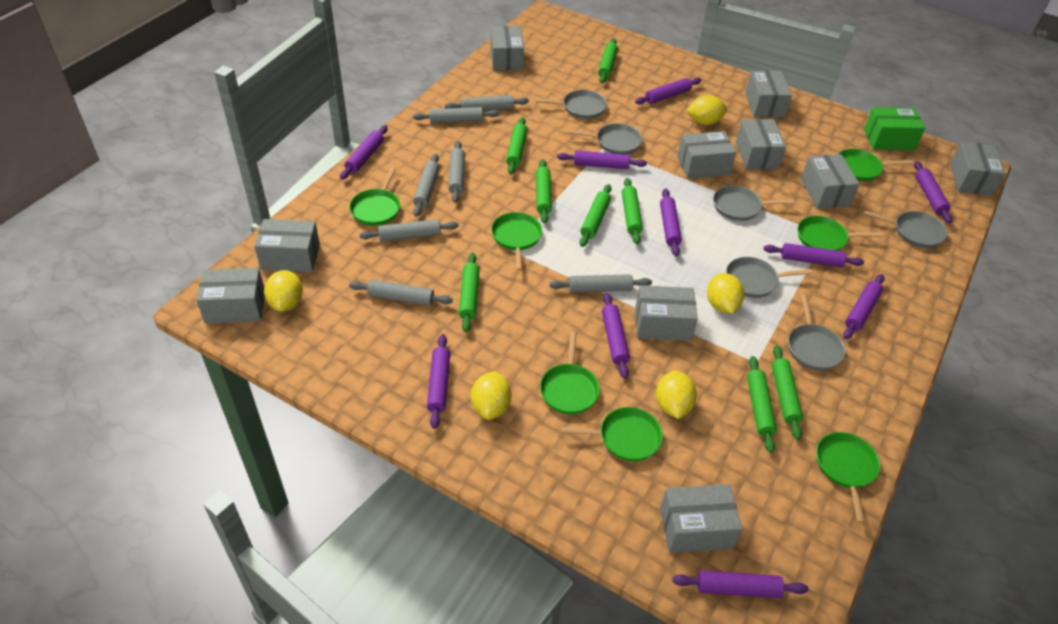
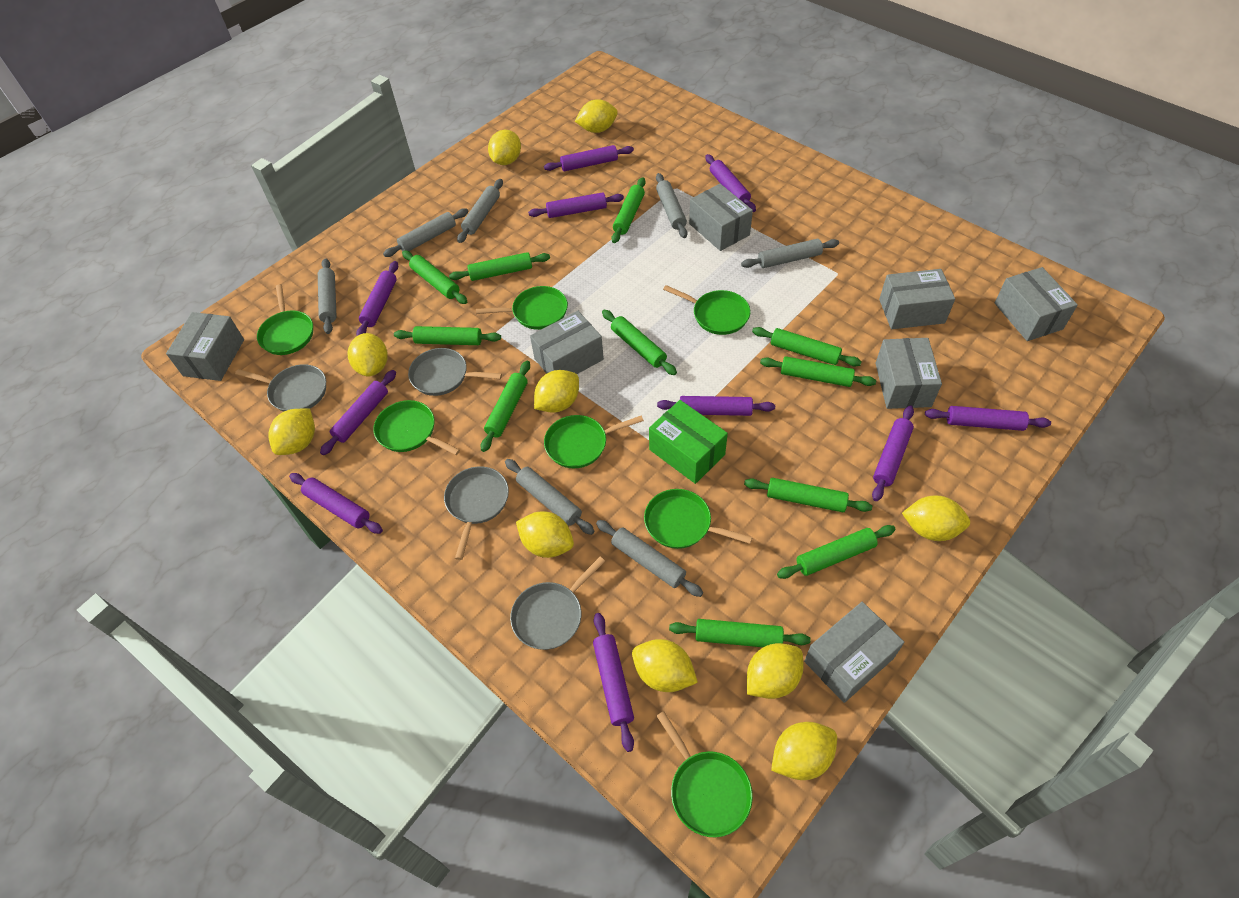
green rolling pin: 8 -> 11
grey box: 10 -> 7
grey pan: 6 -> 4
yellow lemon: 5 -> 10

